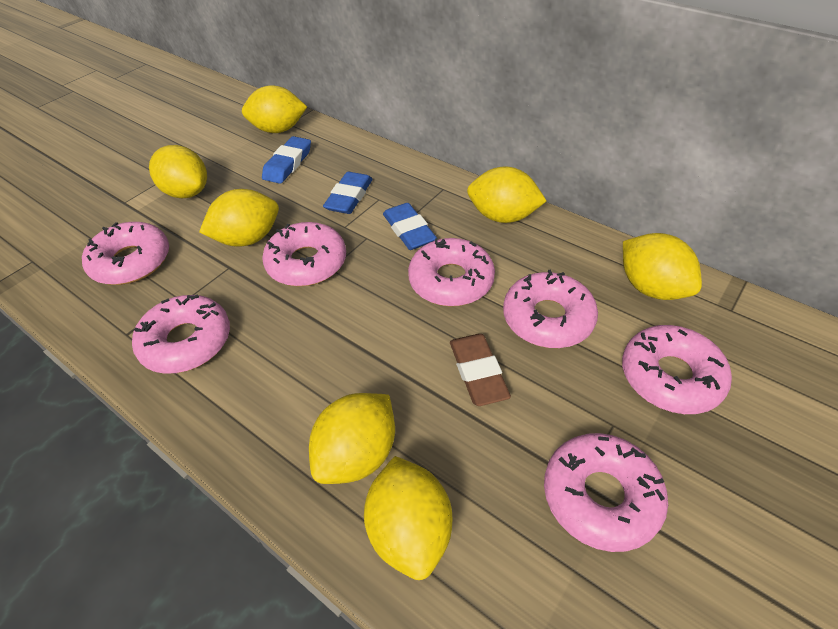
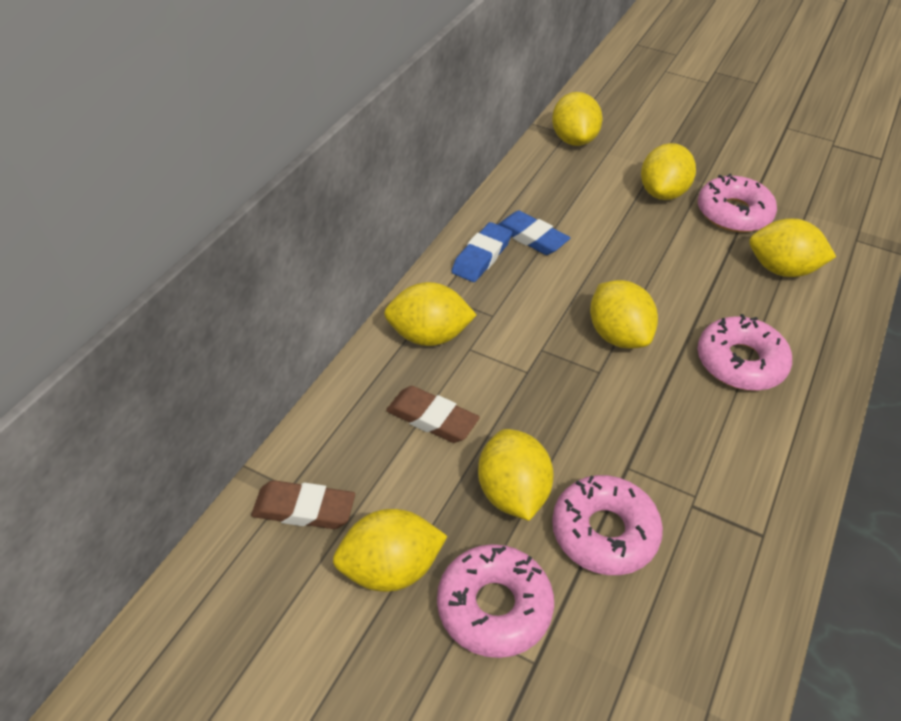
blue eraser: 3 -> 2
brown eraser: 1 -> 2
pink donut: 7 -> 4

